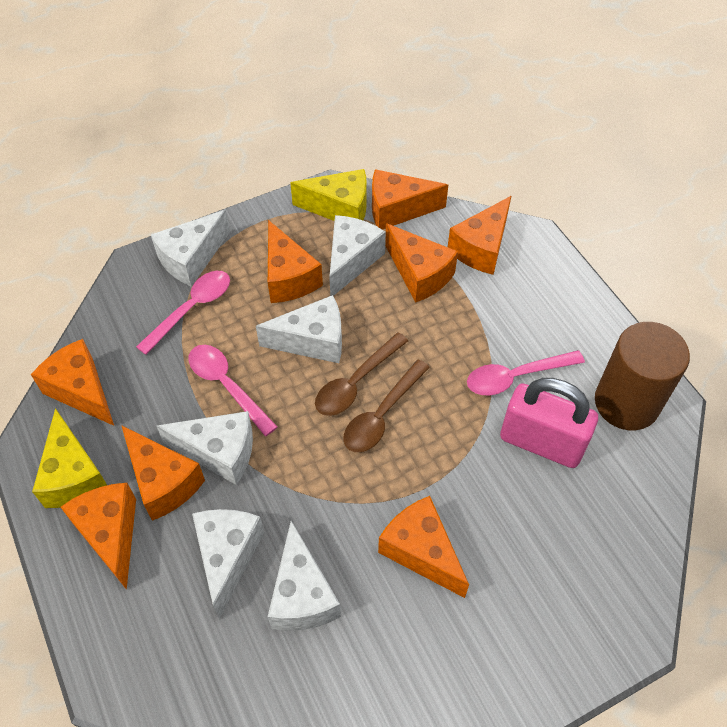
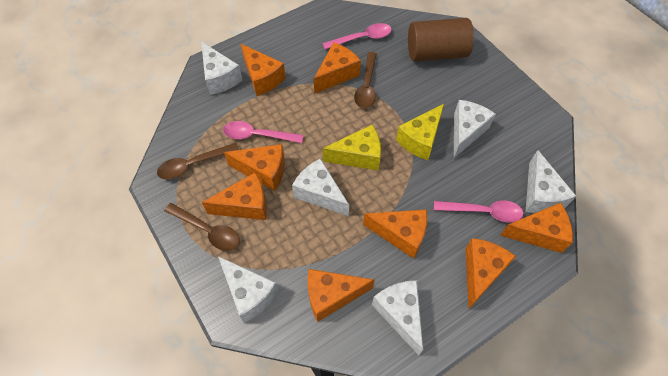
brown spoon: 2 -> 3
pink padlock: 1 -> 0

